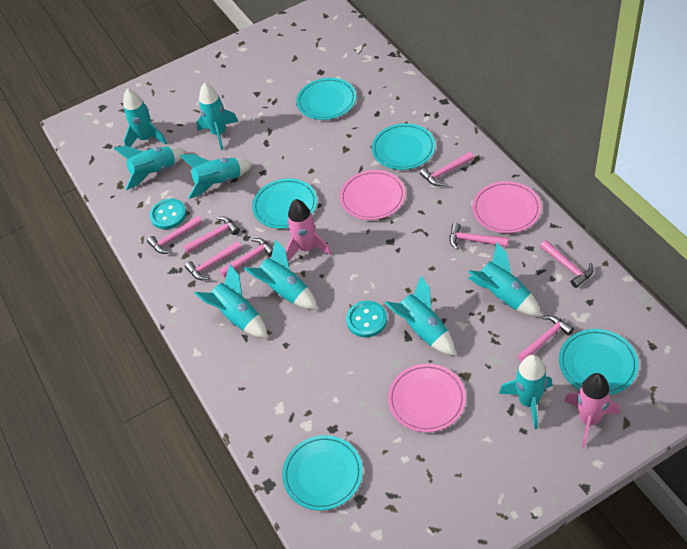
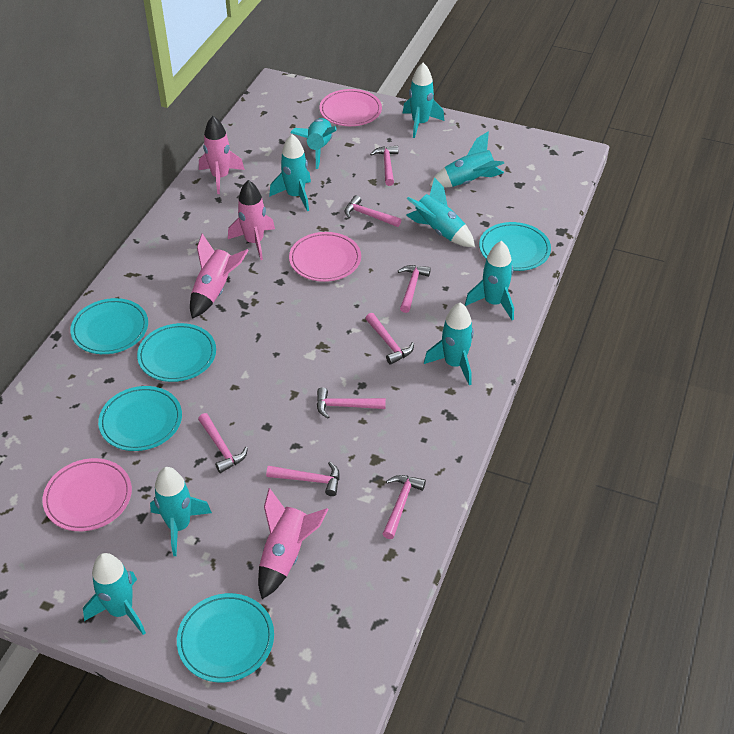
pink rocket: 2 -> 4
turquoise button: 2 -> 0

